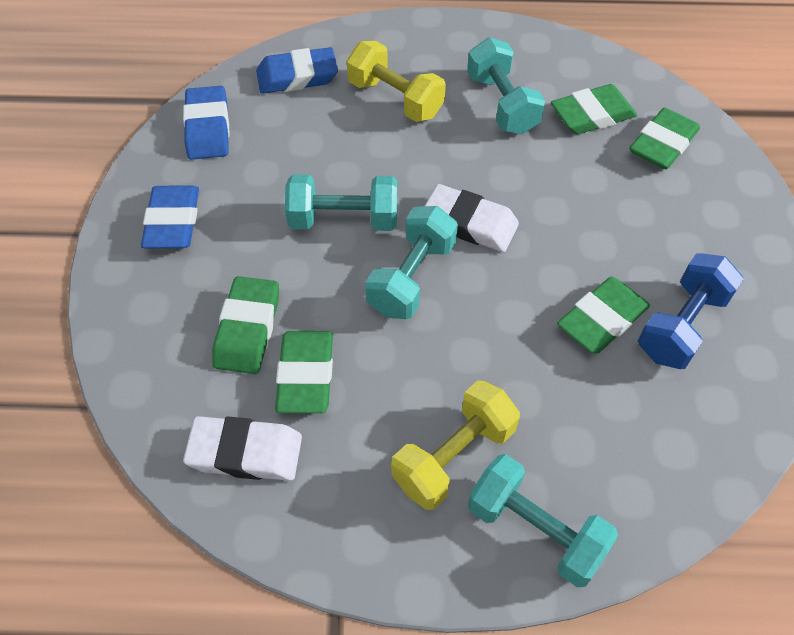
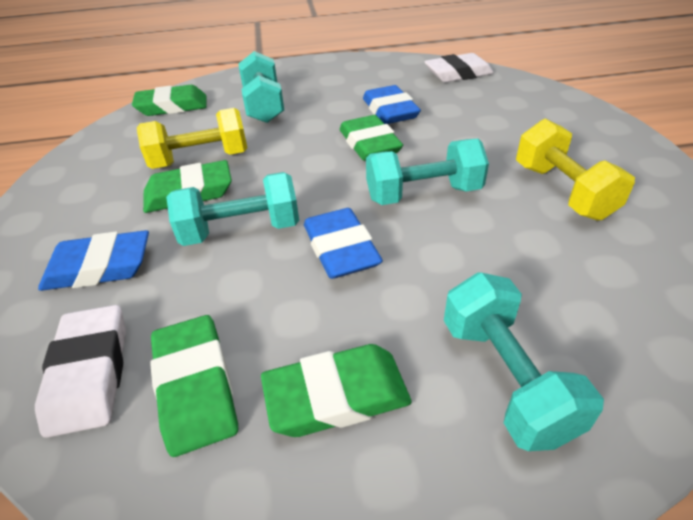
blue dumbbell: 1 -> 0

